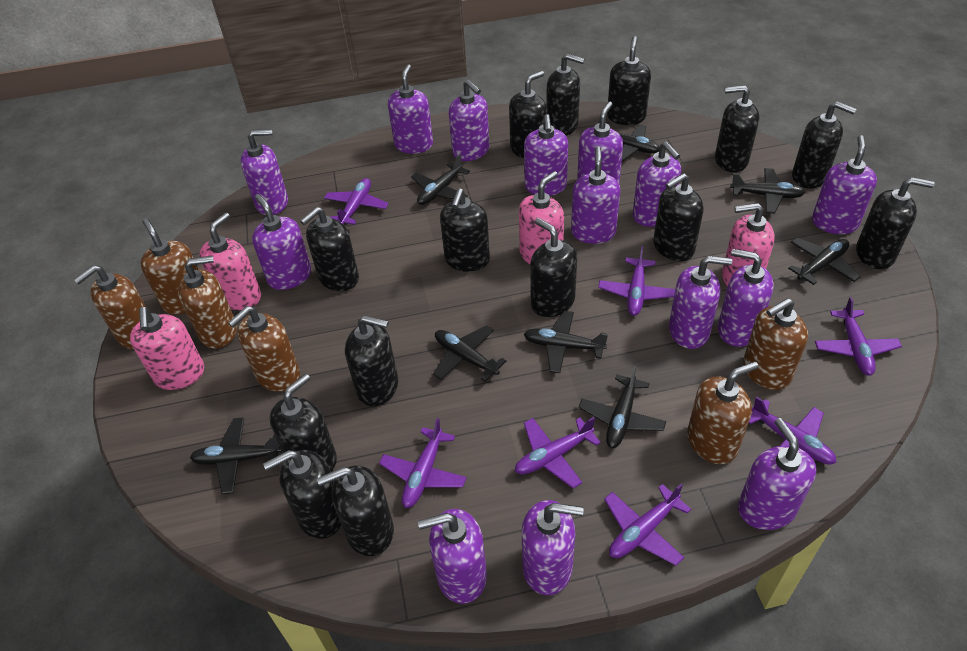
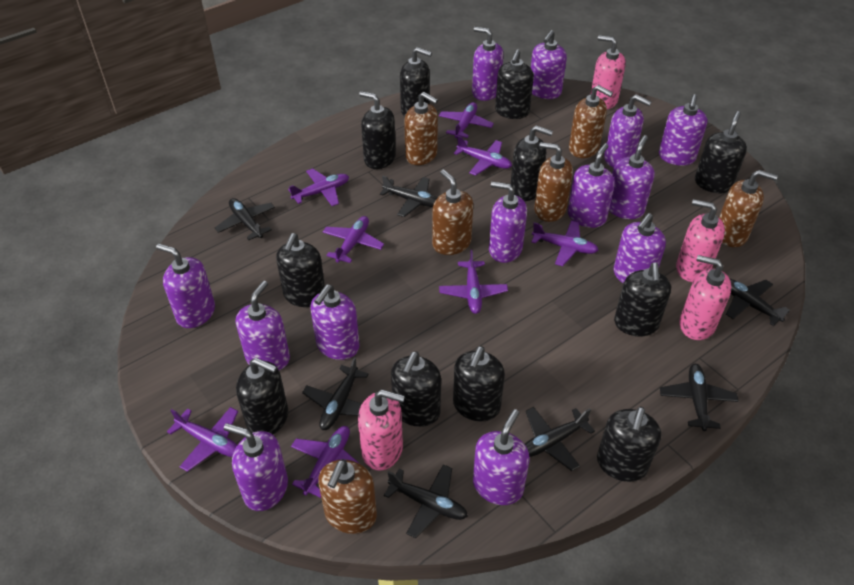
black plane: 8 -> 7
black soap dispenser: 14 -> 11
purple plane: 7 -> 8
purple soap dispenser: 14 -> 13

